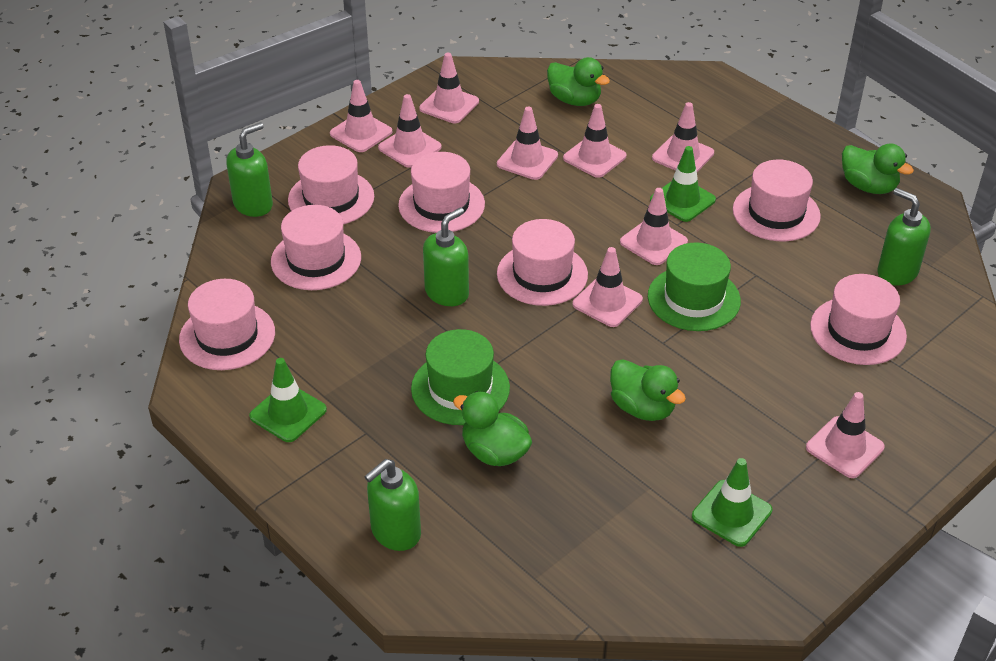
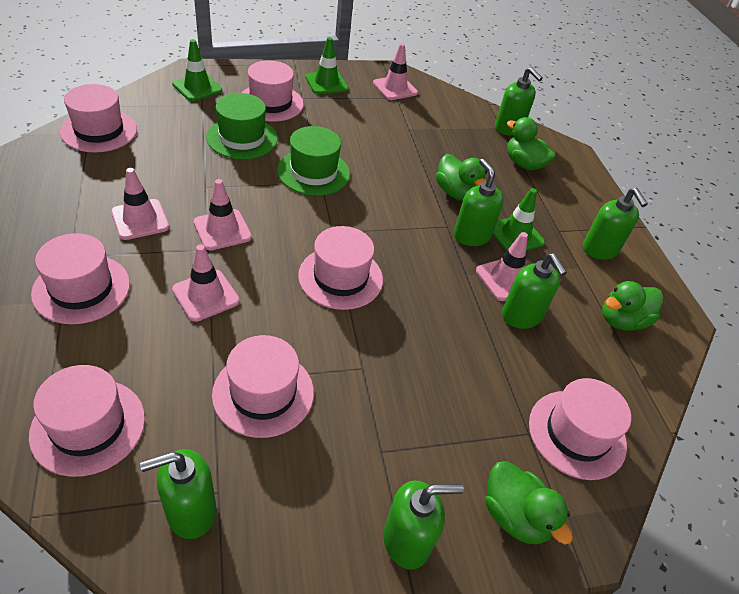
green soap dispenser: 4 -> 6
pink traffic cone: 9 -> 5

